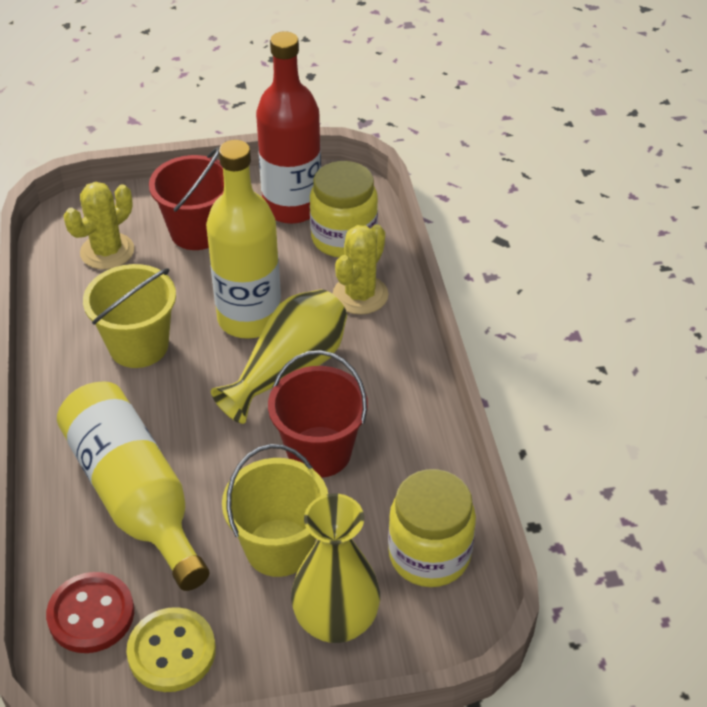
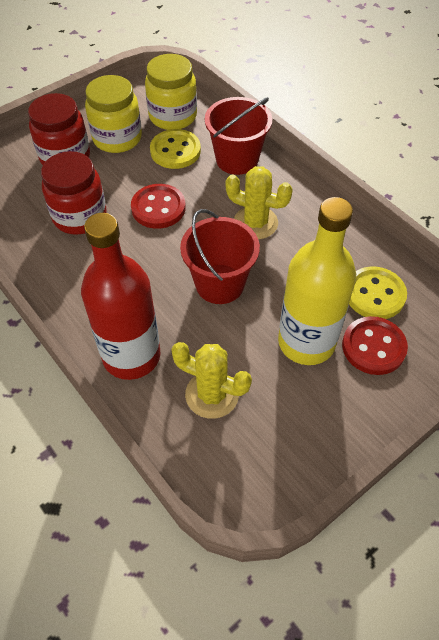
red button: 1 -> 2
red jar: 0 -> 2
yellow bottle: 2 -> 1
yellow bucket: 2 -> 0
yellow button: 1 -> 2
yellow vase: 2 -> 0

